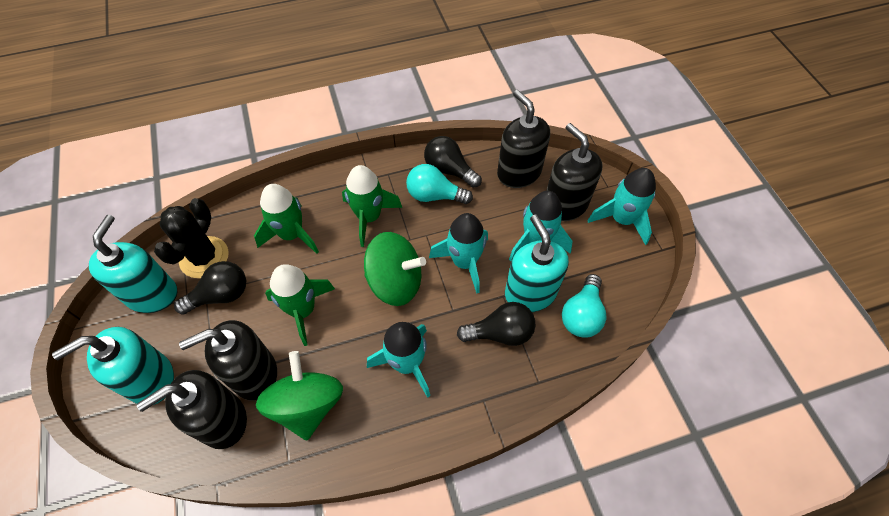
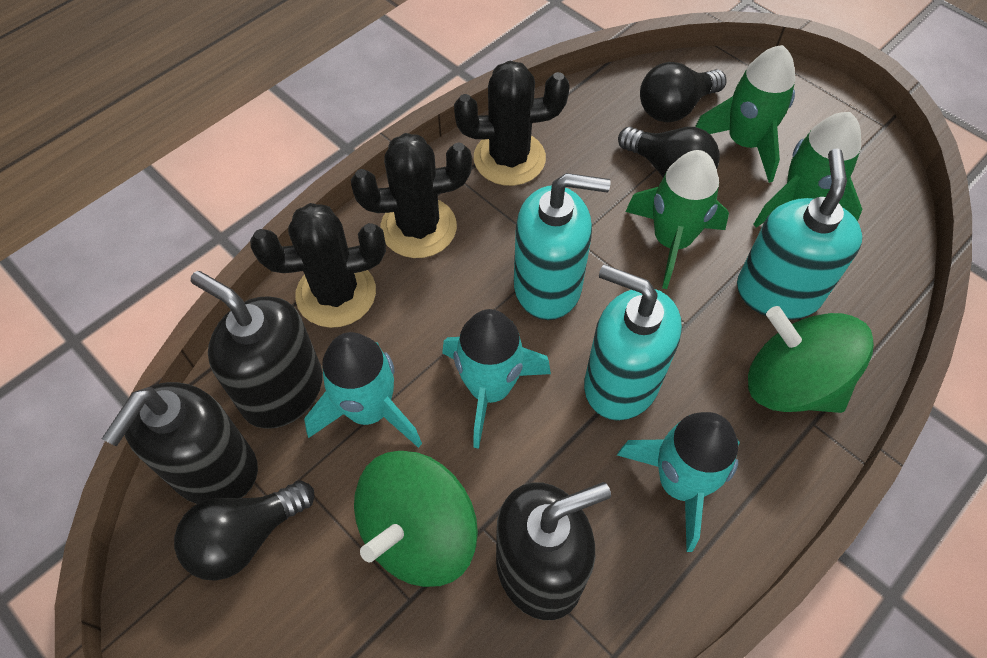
black cactus: 1 -> 3
black soap dispenser: 4 -> 3
turquoise light bulb: 2 -> 0
turquoise rocket: 4 -> 3

